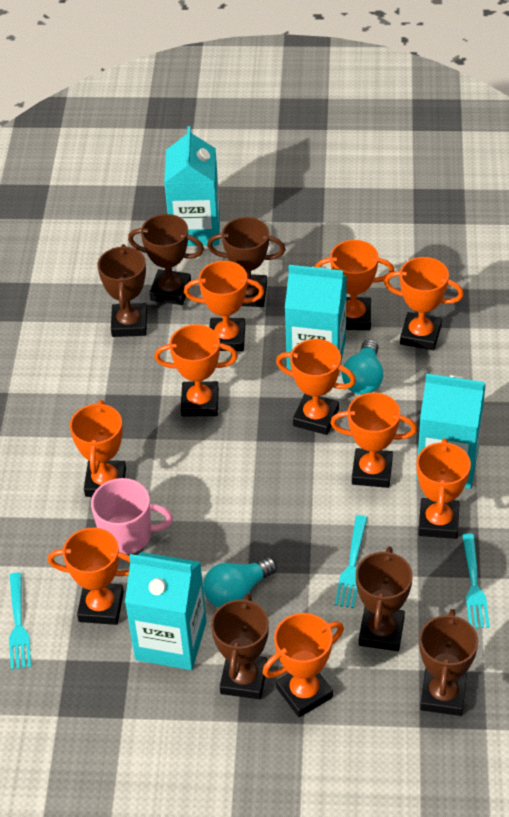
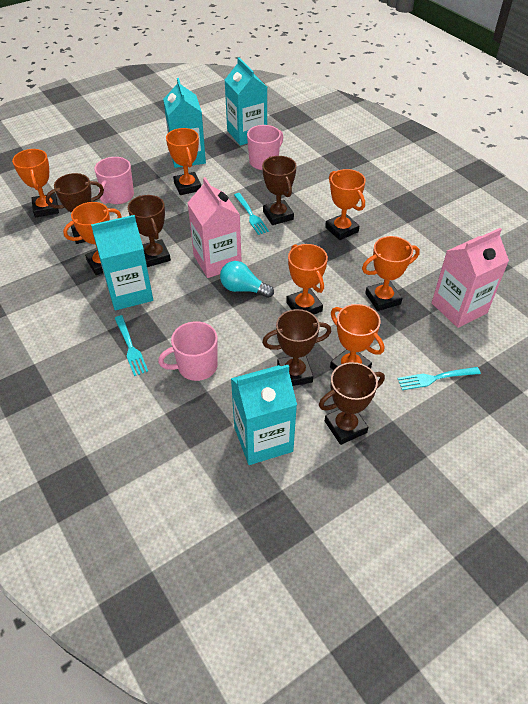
brown trophy: 6 -> 5
orange trophy: 10 -> 7
pink carton: 0 -> 2
pink mug: 1 -> 3
turquoise light bulb: 2 -> 1

